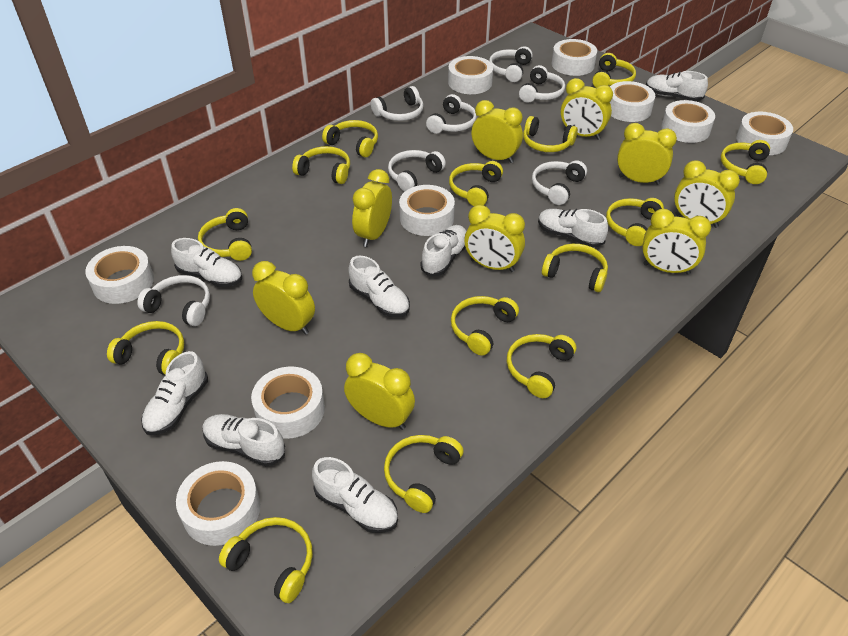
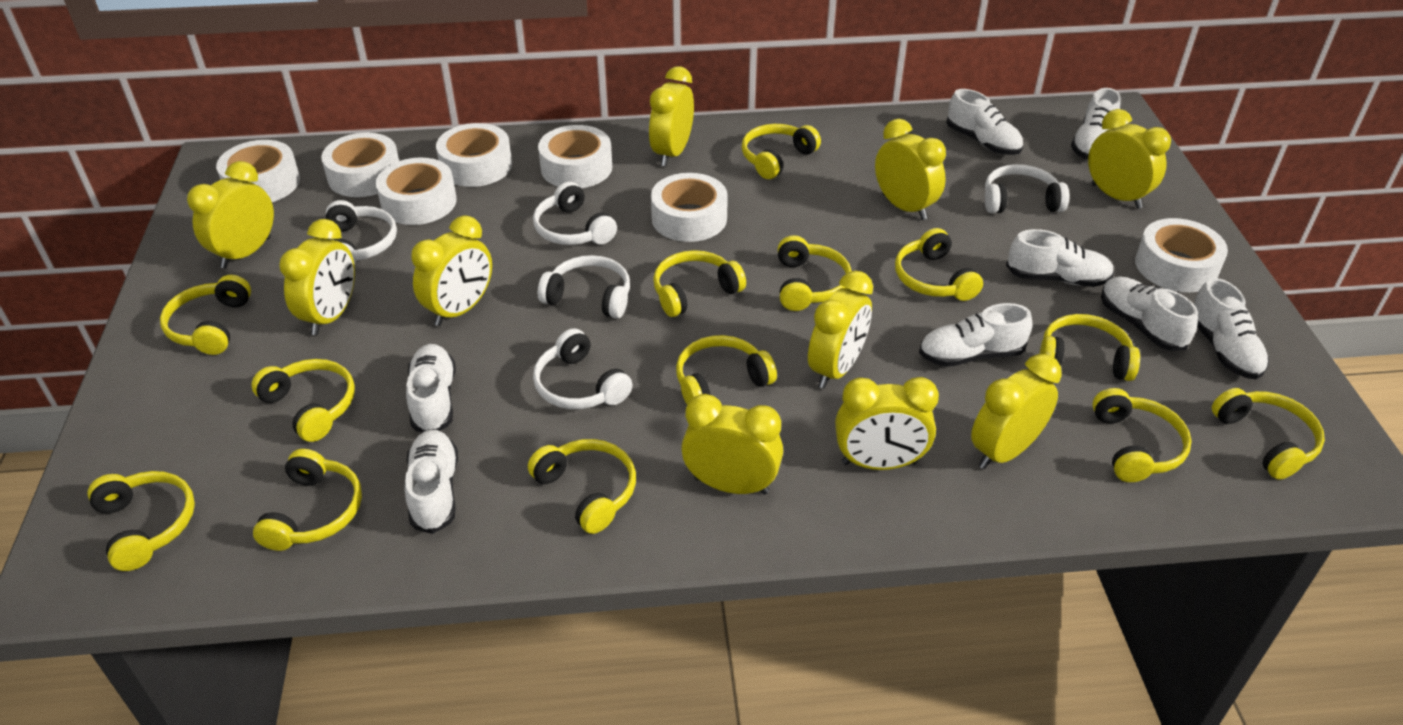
white headphones: 7 -> 5
white tape: 9 -> 7
yellow clock: 9 -> 10
yellow headphones: 14 -> 13

